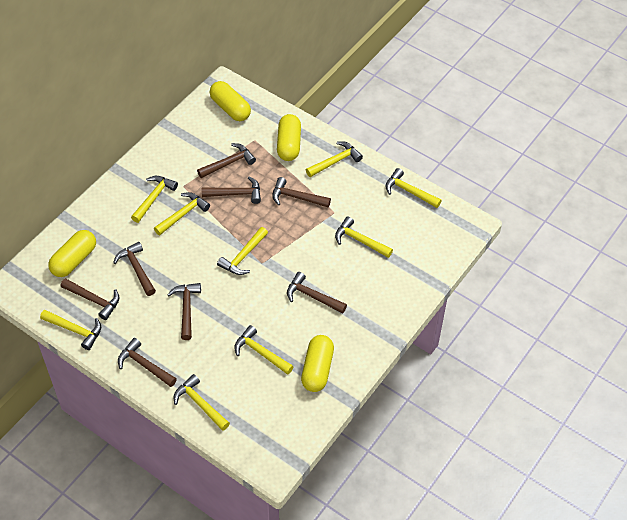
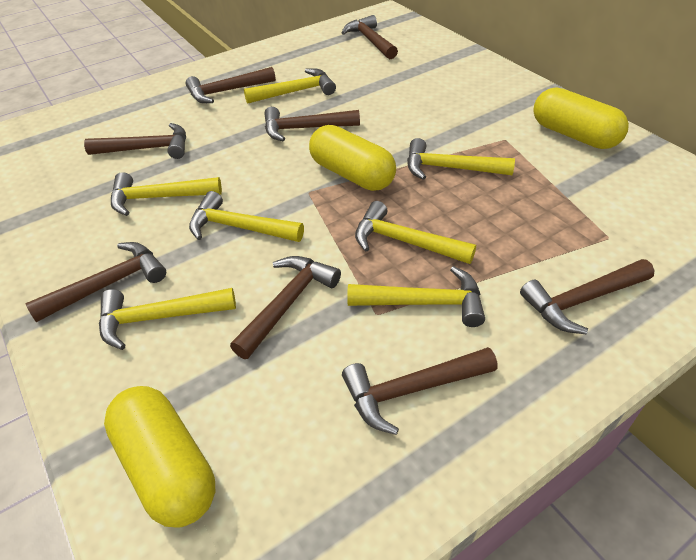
yellow capsule: 4 -> 3
yellow hammer: 9 -> 7

